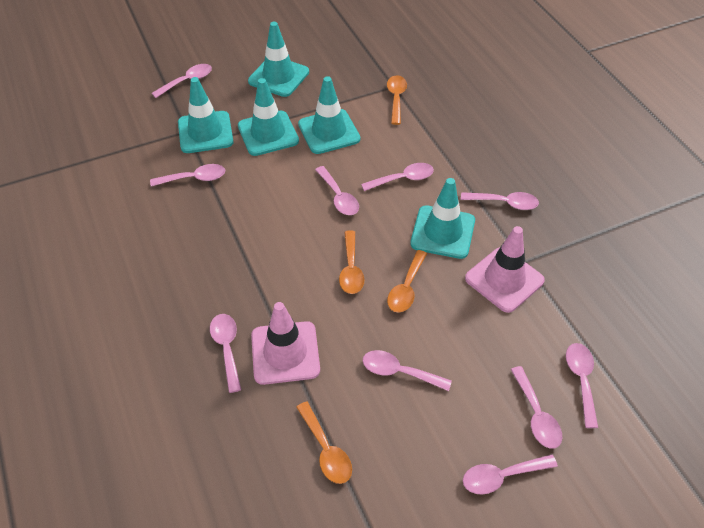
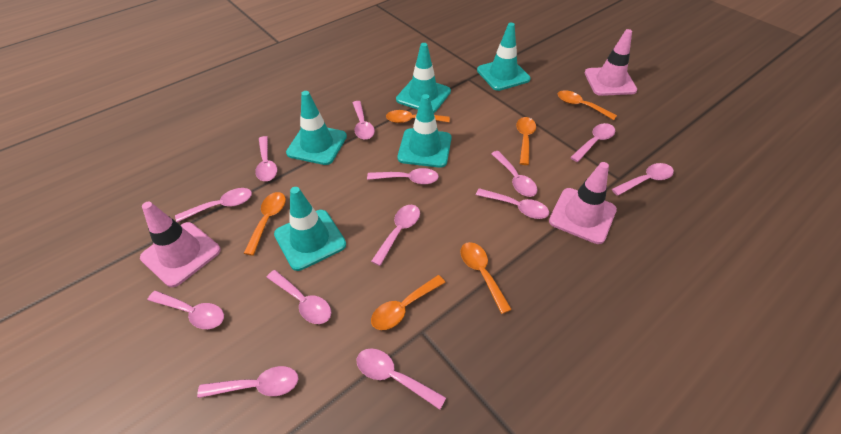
orange spoon: 4 -> 6
pink spoon: 10 -> 13
pink traffic cone: 2 -> 3

